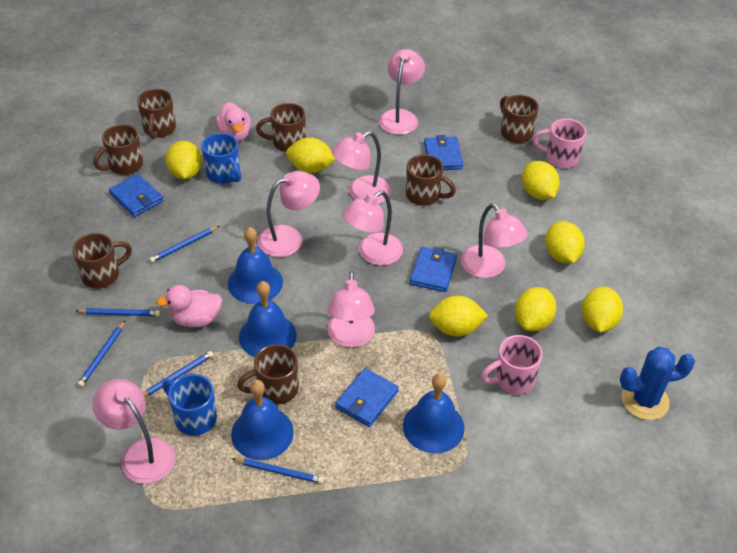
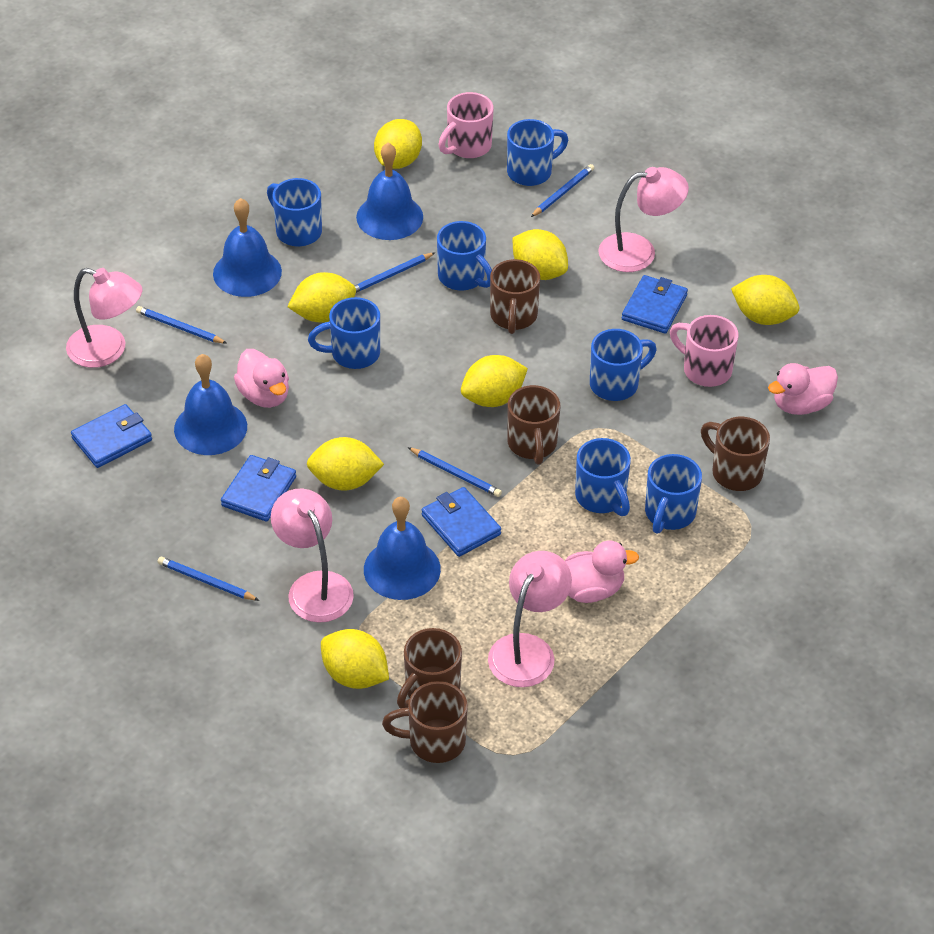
blue cactus: 1 -> 0
blue mug: 2 -> 7
brown mug: 7 -> 5
pink duck: 2 -> 3
pink lamp: 7 -> 4

